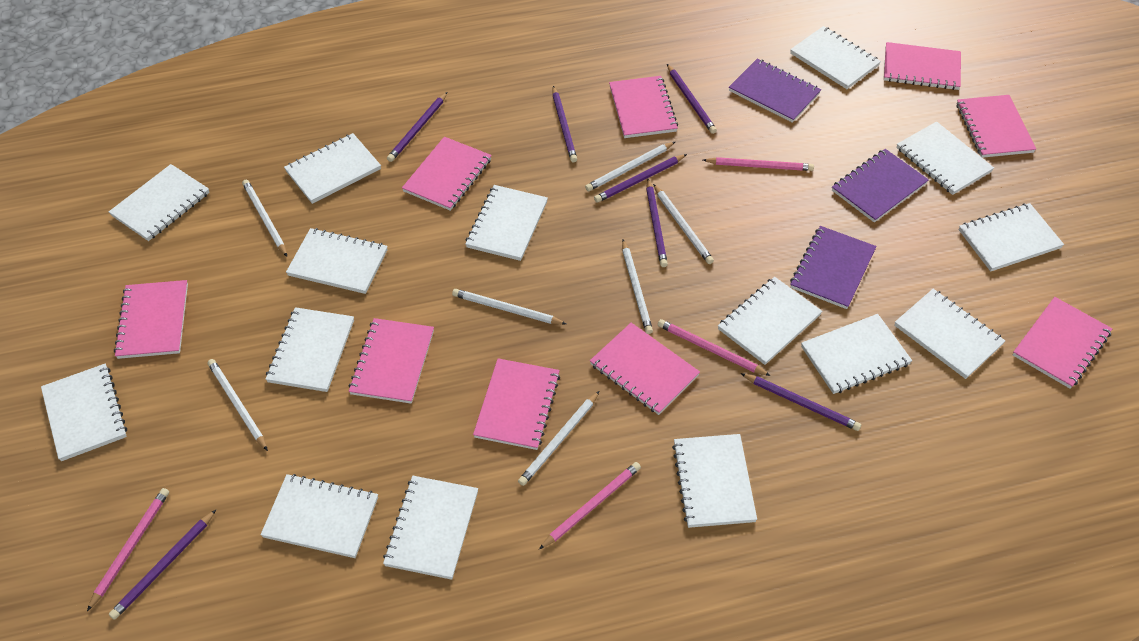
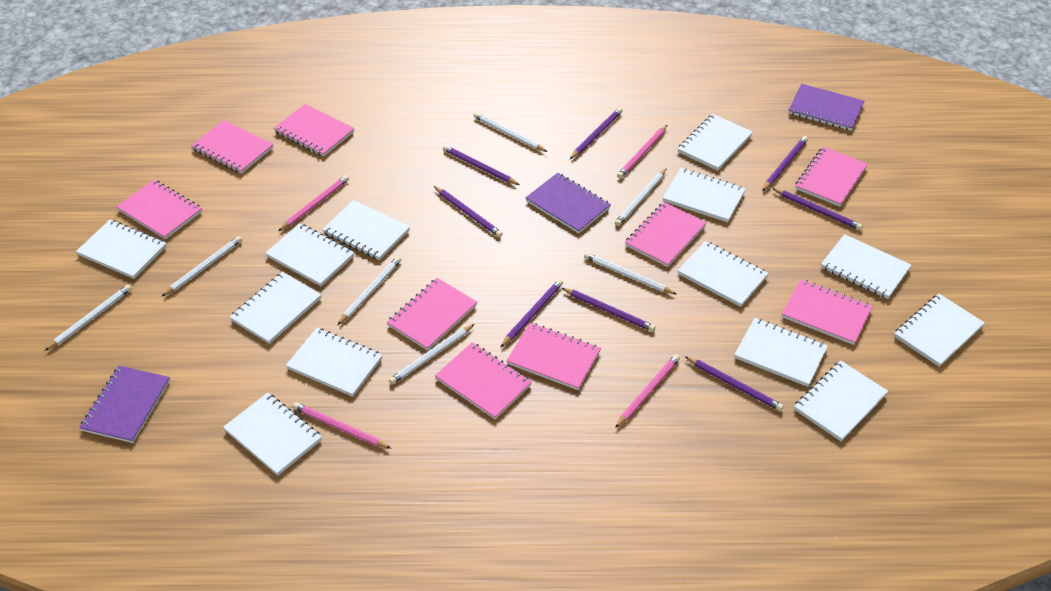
purple pencil: 7 -> 8
white notebook: 15 -> 13

